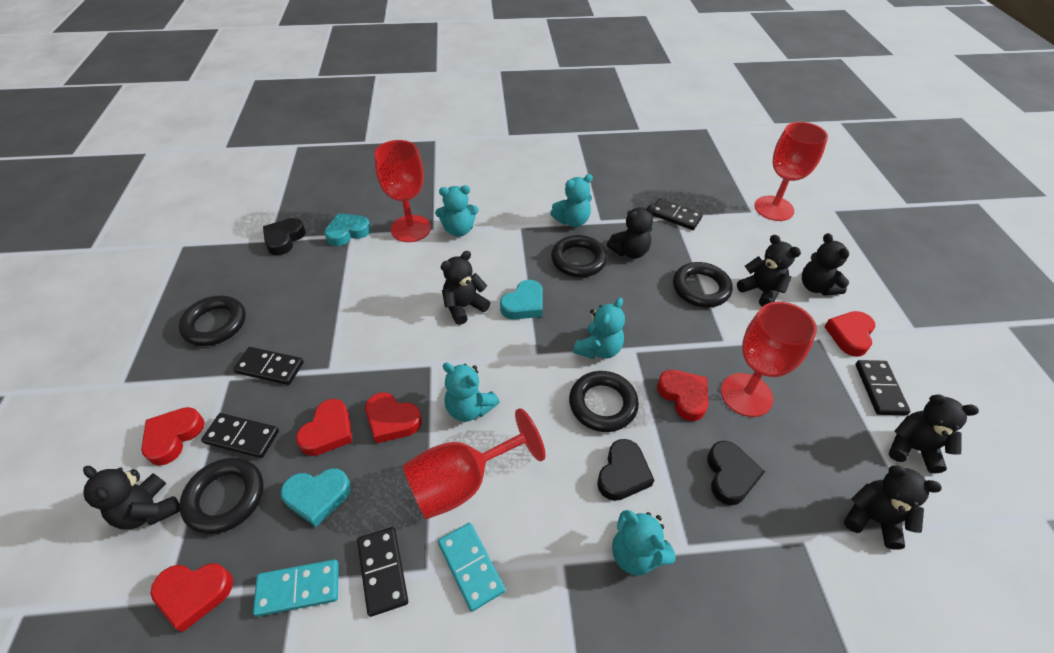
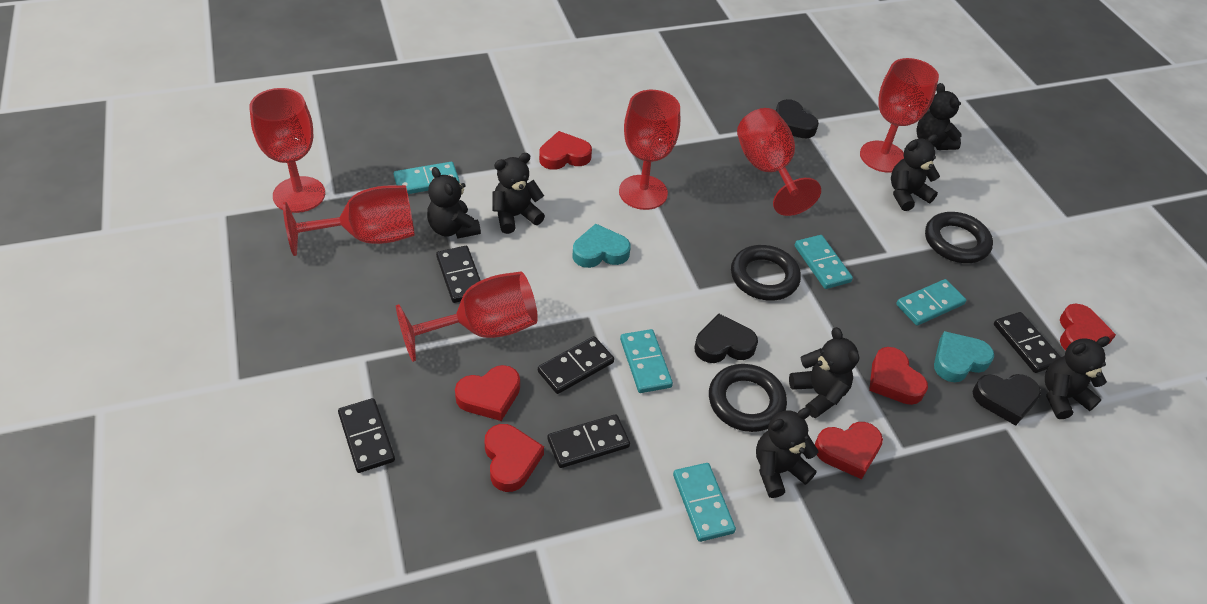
black ring: 5 -> 3
red goblet: 4 -> 6
turquoise domino: 2 -> 5
turquoise heart: 3 -> 2
turquoise teddy bear: 5 -> 0

